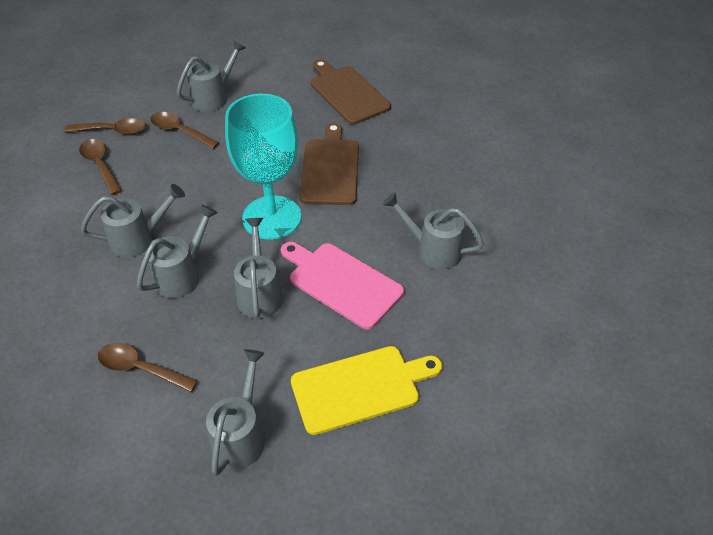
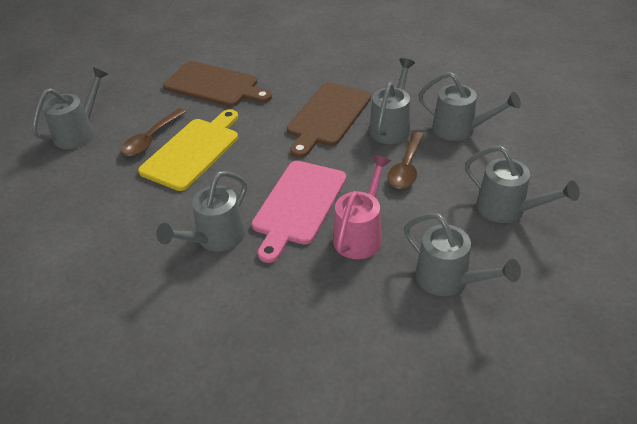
brown spoon: 4 -> 2
pink watering can: 0 -> 1
turquoise goblet: 1 -> 0

